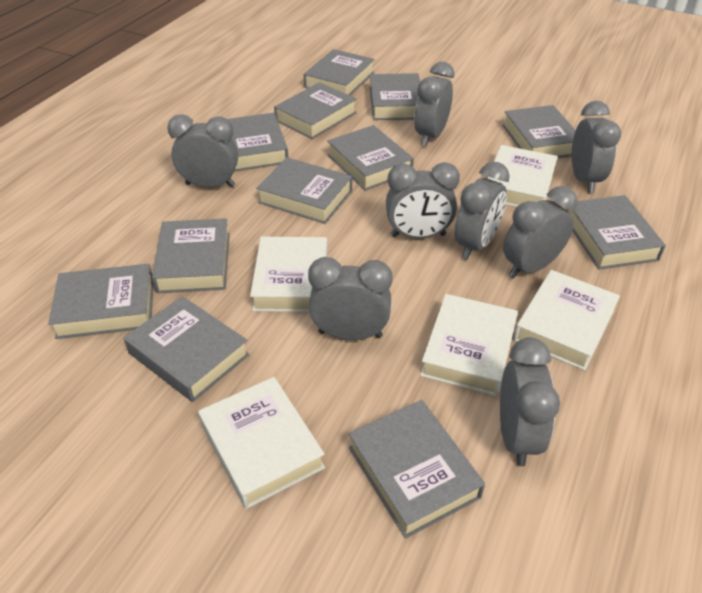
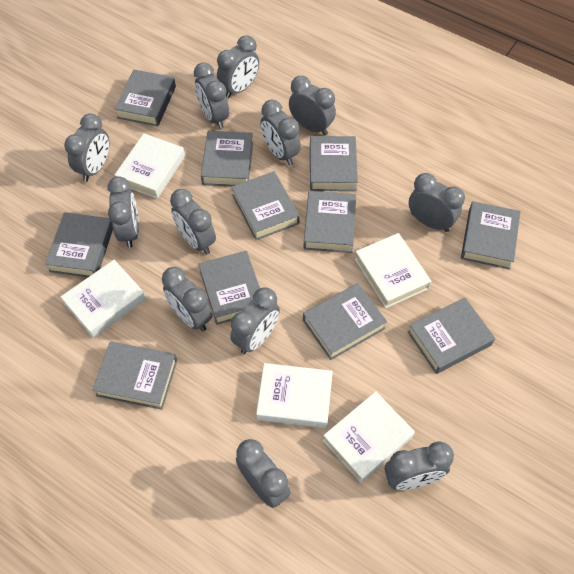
grey book: 12 -> 11
grey clock: 8 -> 12

